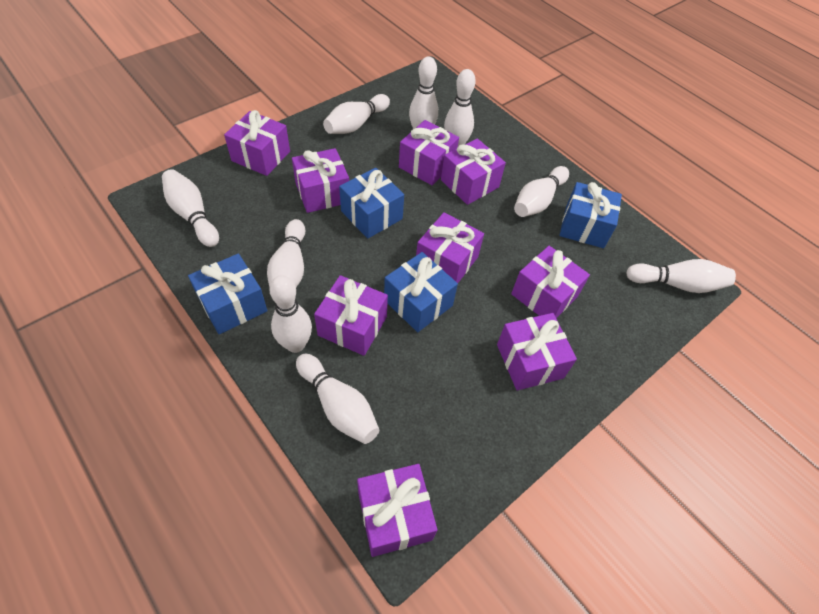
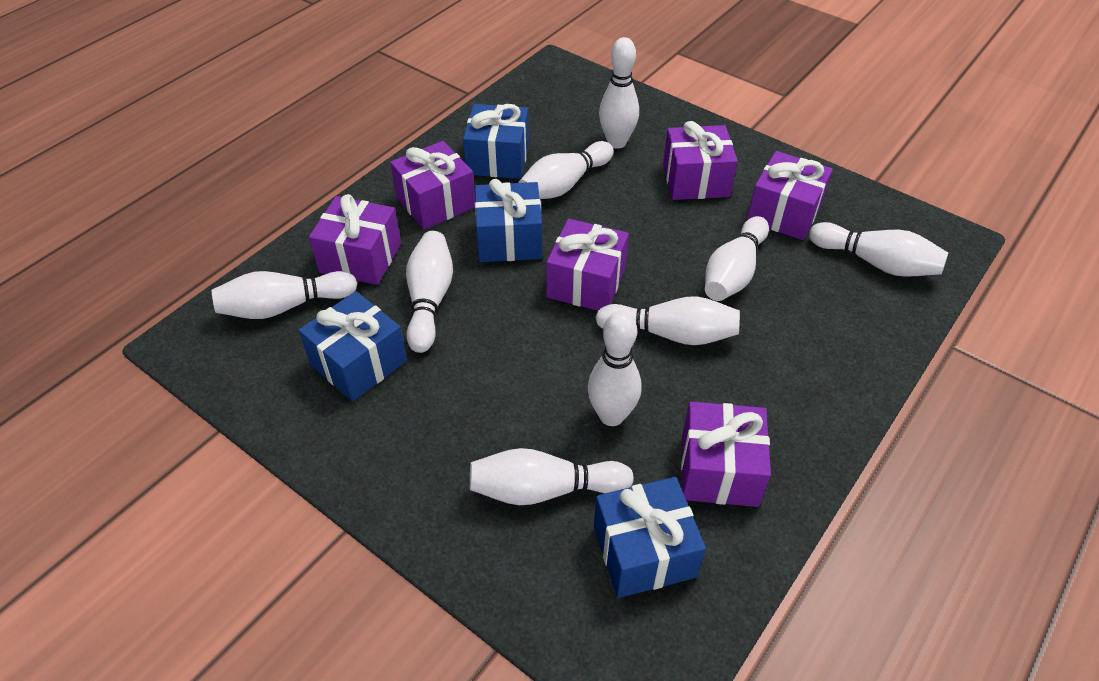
purple gift: 9 -> 6

